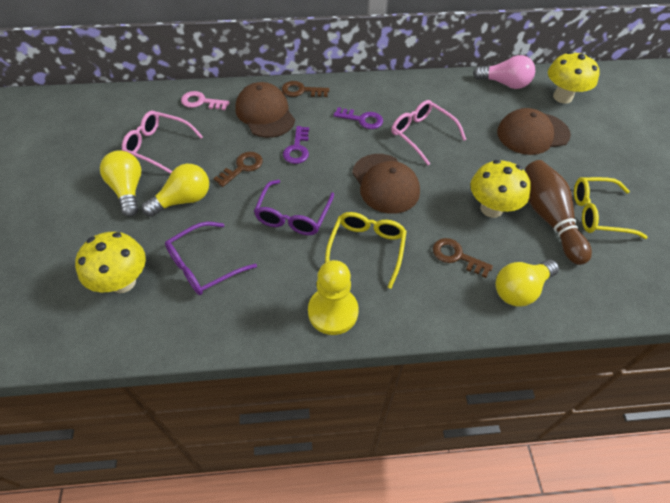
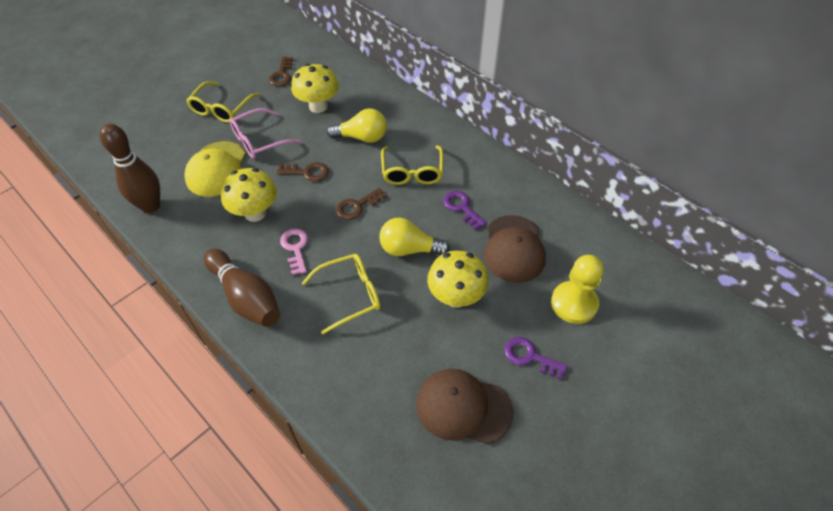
brown bowling pin: 1 -> 2
brown cap: 3 -> 2
pink glasses: 2 -> 1
pink light bulb: 1 -> 0
purple glasses: 2 -> 0
yellow cap: 0 -> 1
yellow glasses: 2 -> 3
yellow light bulb: 3 -> 2

